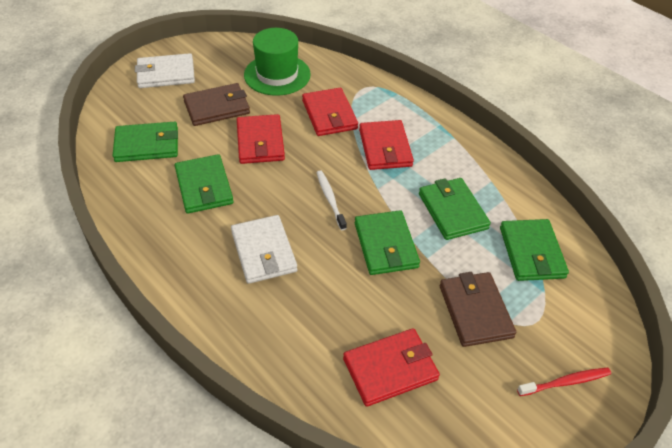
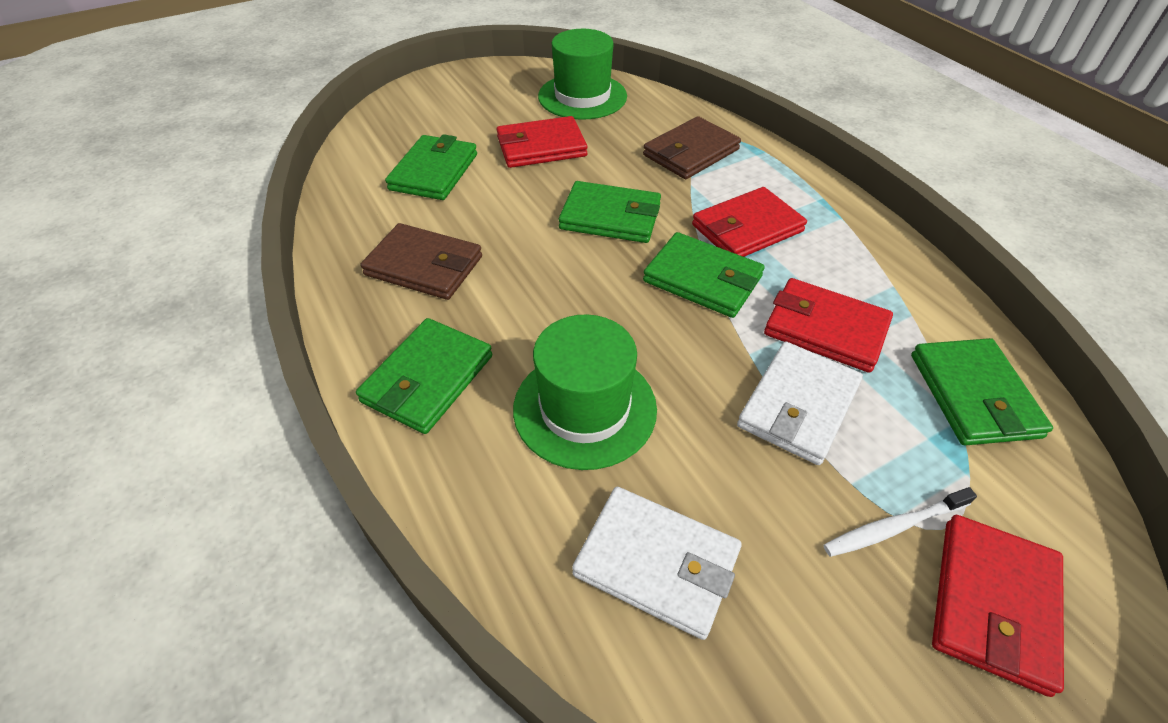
green hat: 1 -> 2
red toothbrush: 1 -> 0

